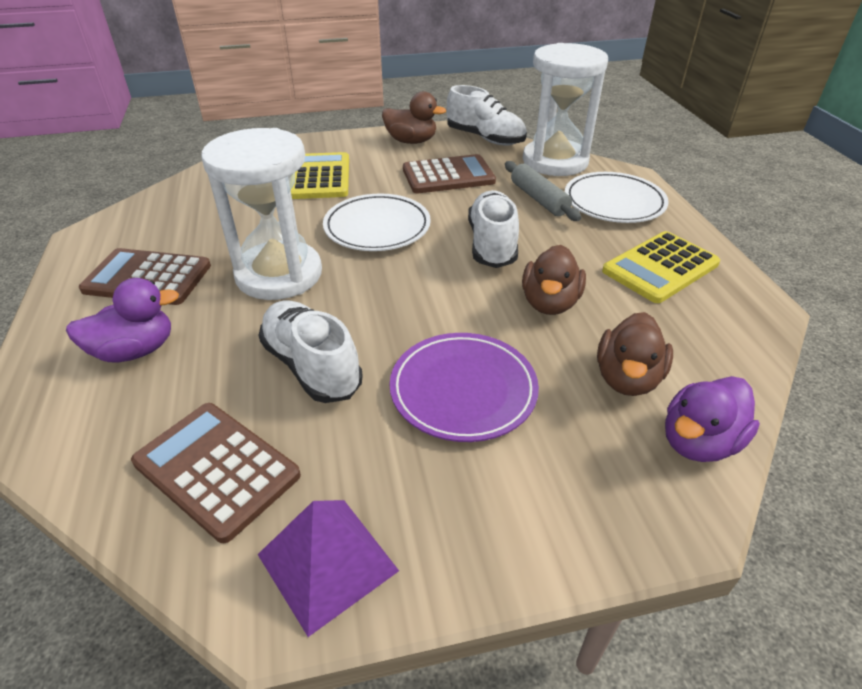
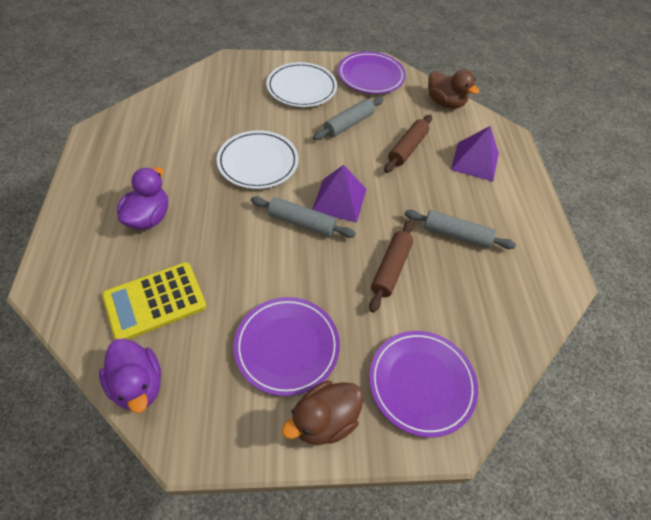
brown calculator: 3 -> 0
brown duck: 3 -> 2
brown rolling pin: 0 -> 2
grey rolling pin: 1 -> 3
purple plate: 1 -> 3
purple pyramid: 1 -> 2
white hourglass: 2 -> 0
white shoe: 3 -> 0
yellow calculator: 2 -> 1

